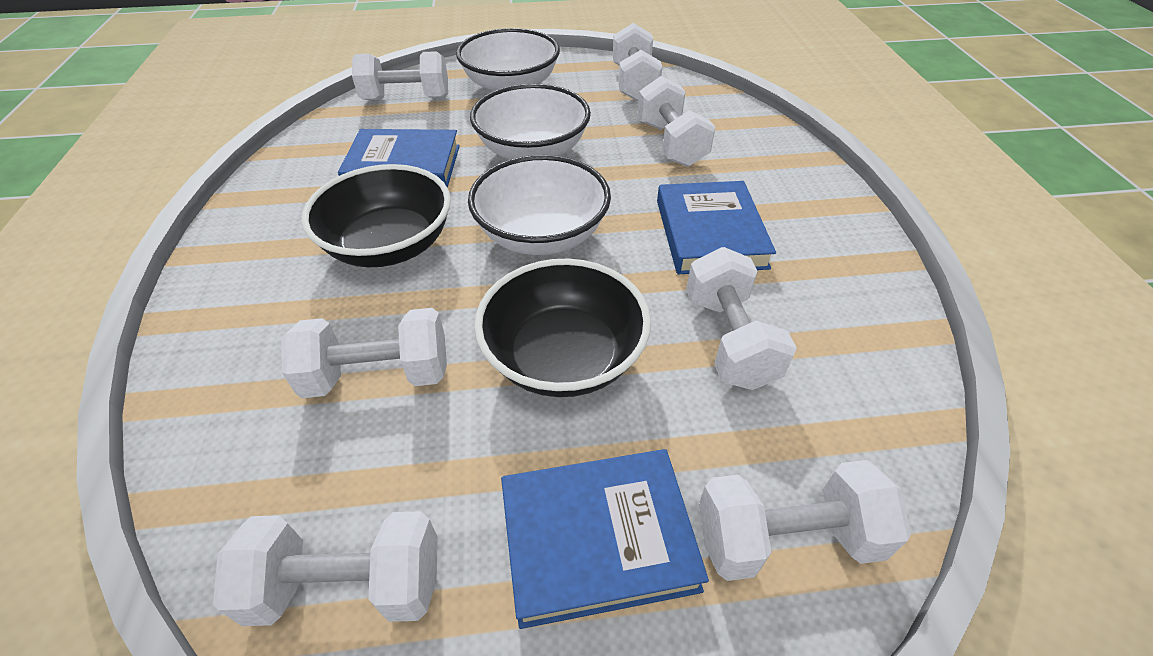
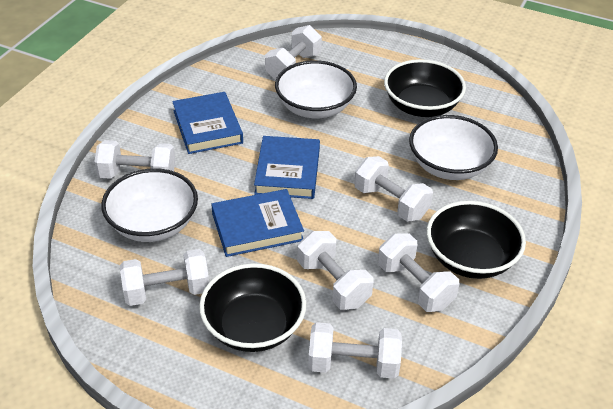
black bowl: 2 -> 3

